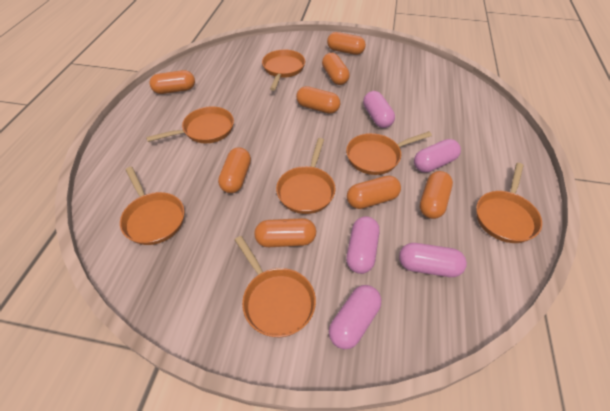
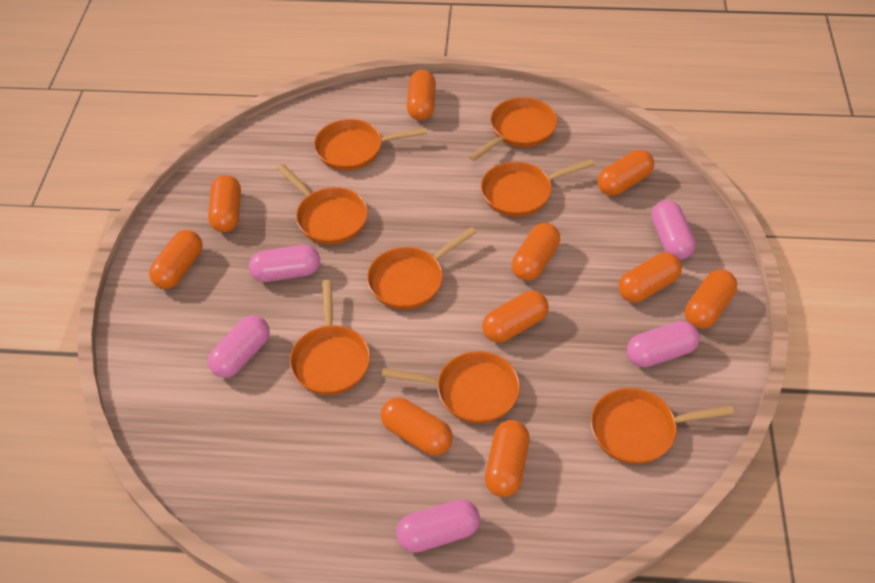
orange capsule: 8 -> 10
orange pan: 7 -> 8

